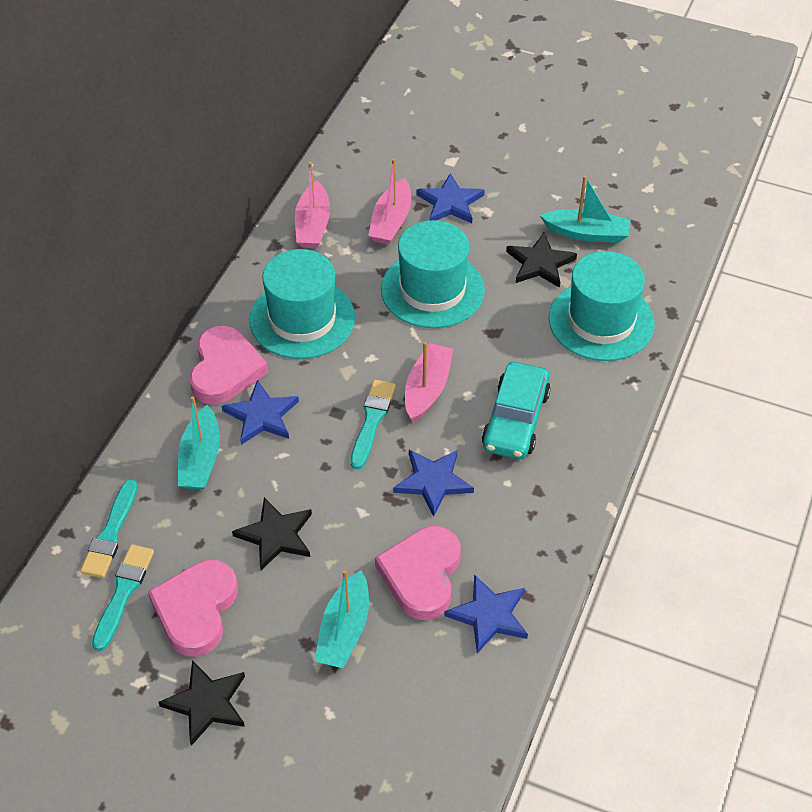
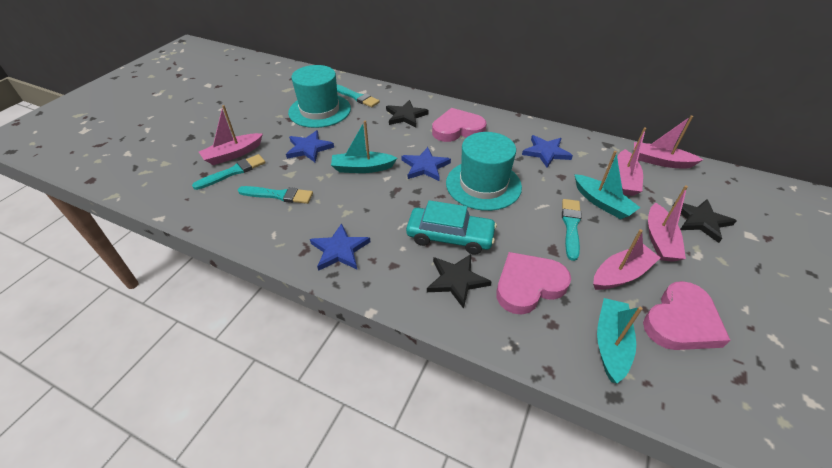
pink boat: 3 -> 5
turquoise brush: 3 -> 4
turquoise hat: 3 -> 2

